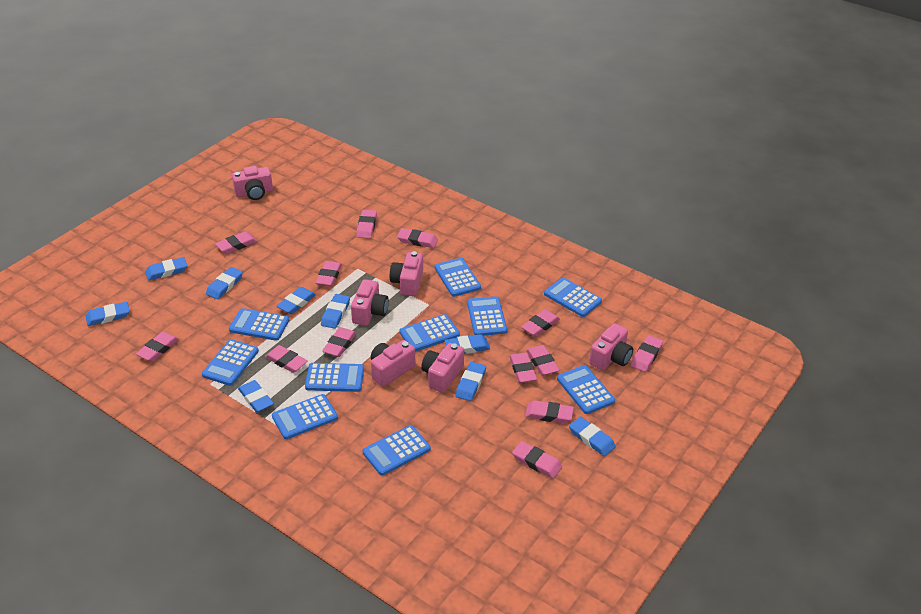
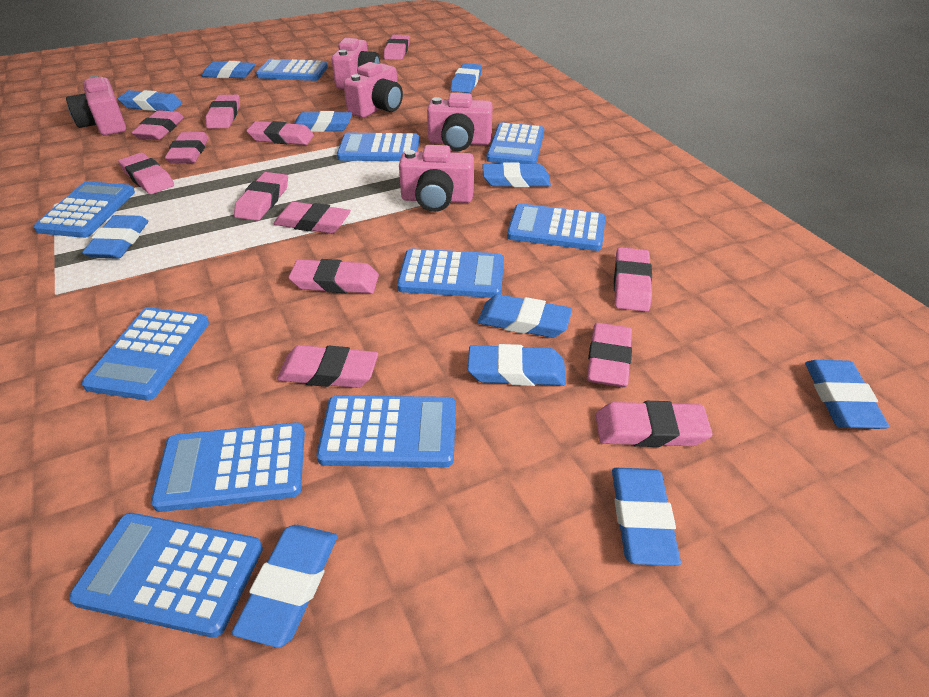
blue eraser: 9 -> 11
pink camera: 6 -> 5

